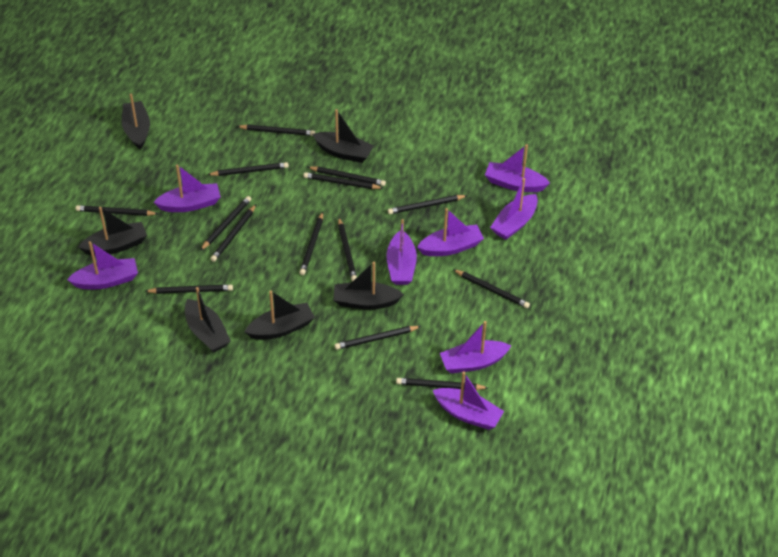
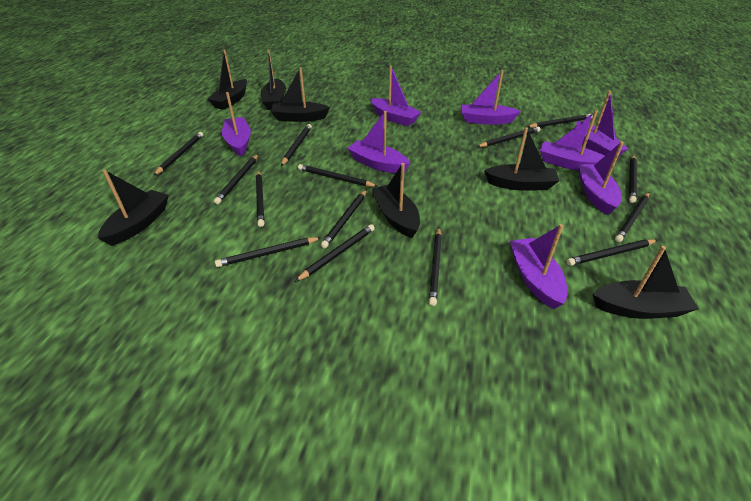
black boat: 6 -> 7

